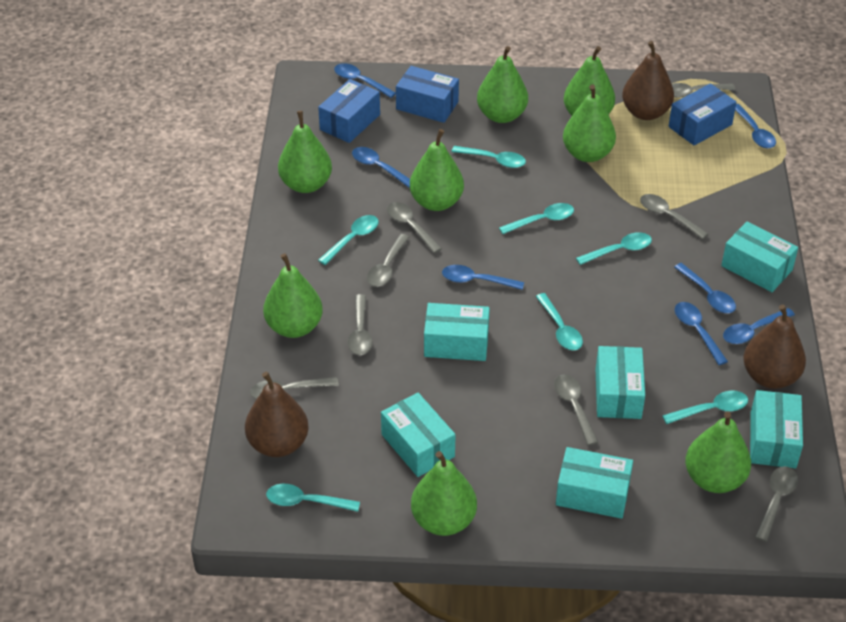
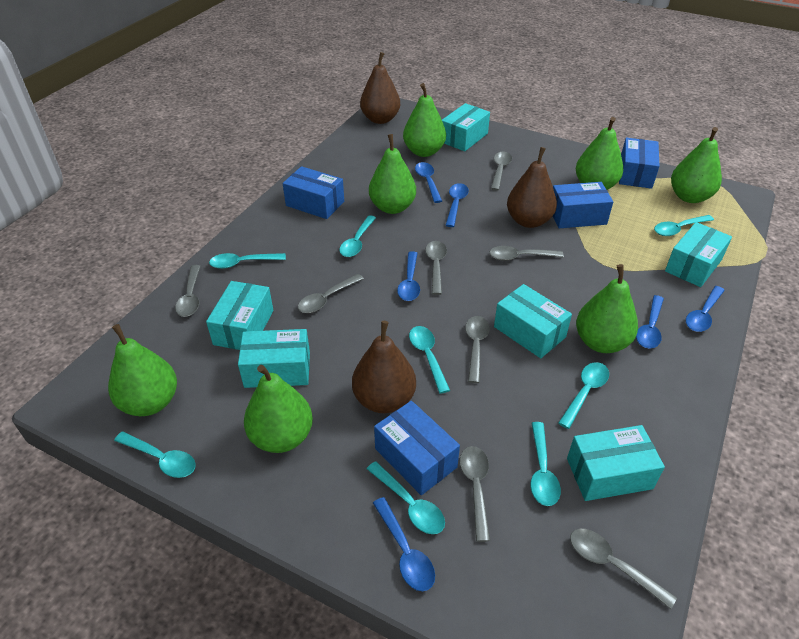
blue box: 3 -> 4
blue spoon: 7 -> 6
green pear: 8 -> 7
turquoise spoon: 7 -> 8

